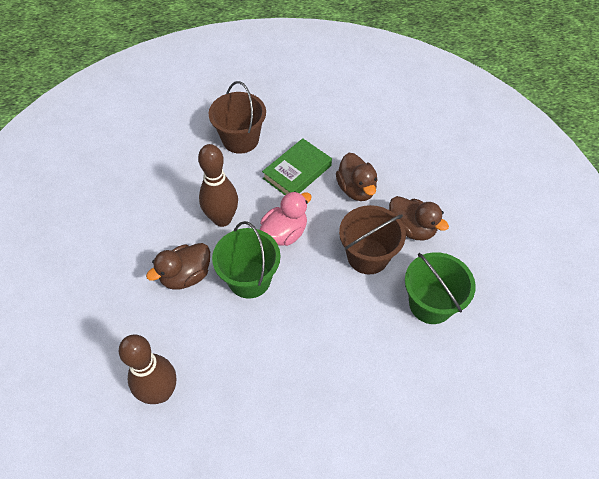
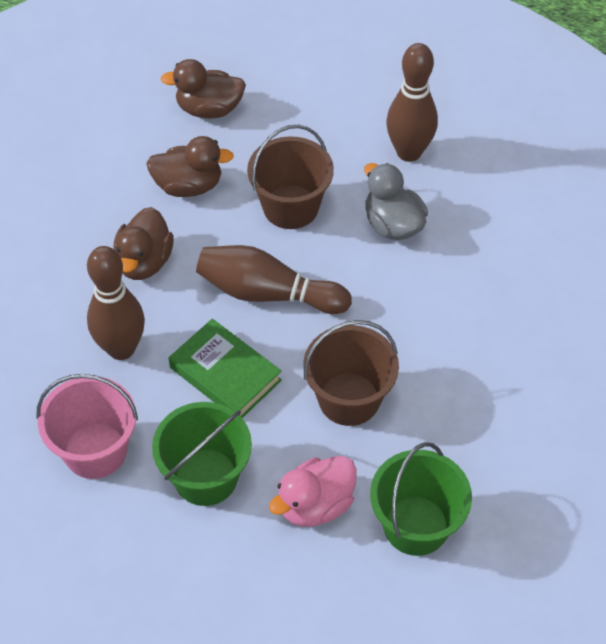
brown bowling pin: 2 -> 3
grey duck: 0 -> 1
pink bucket: 0 -> 1

